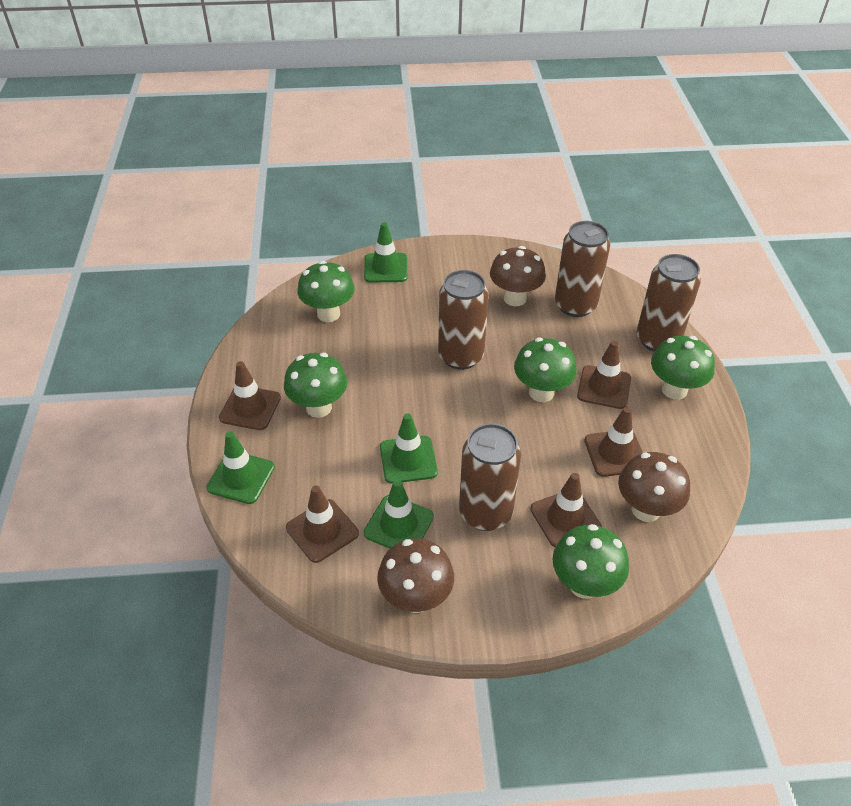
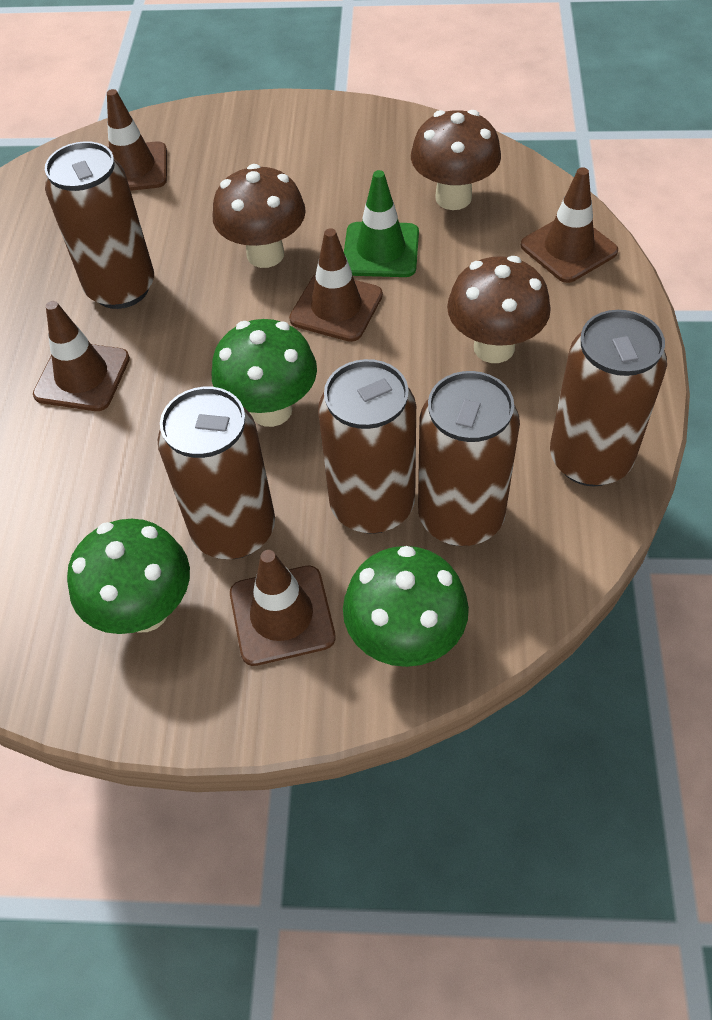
brown can: 4 -> 5
green mushroom: 5 -> 3
green traffic cone: 4 -> 1

